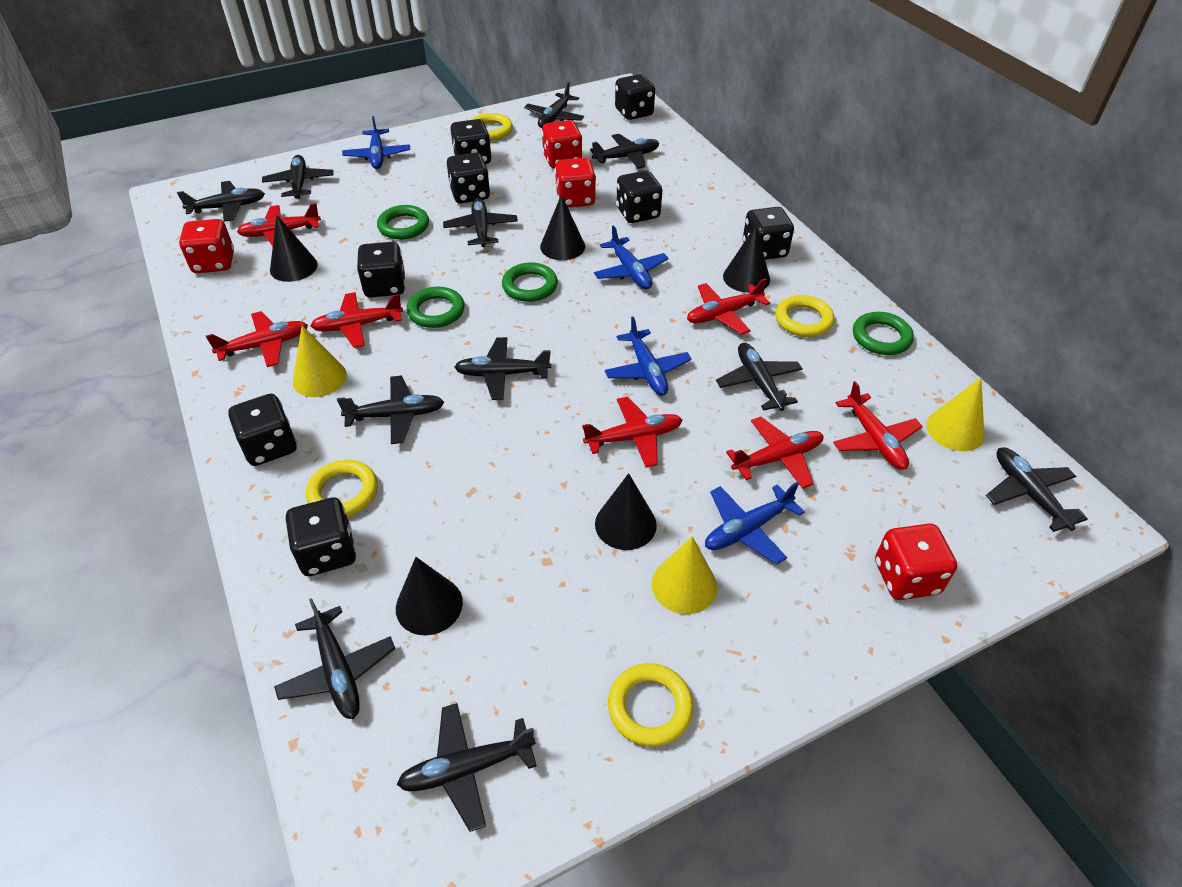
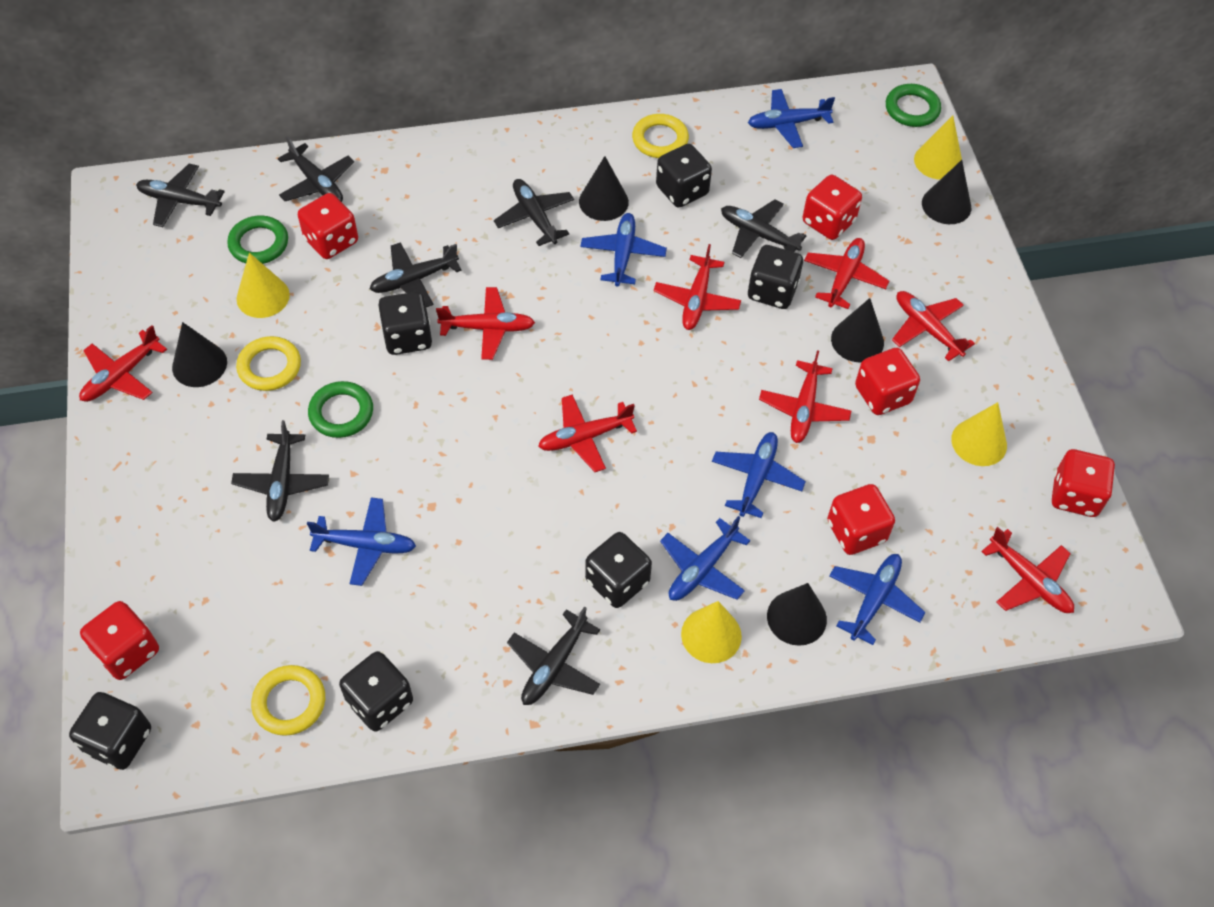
black dice: 8 -> 6
black plane: 11 -> 7
blue plane: 4 -> 6
green ring: 4 -> 3
red dice: 4 -> 6
red plane: 7 -> 8
yellow cone: 3 -> 4
yellow ring: 4 -> 3

